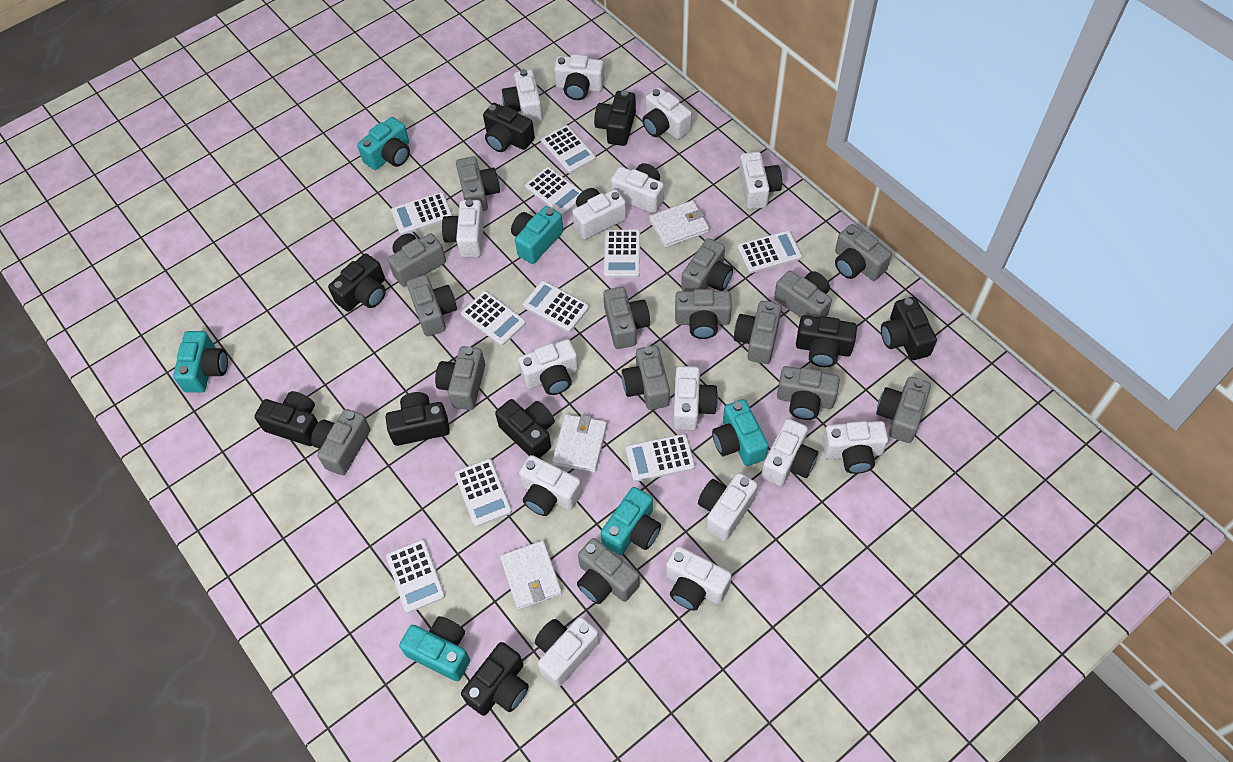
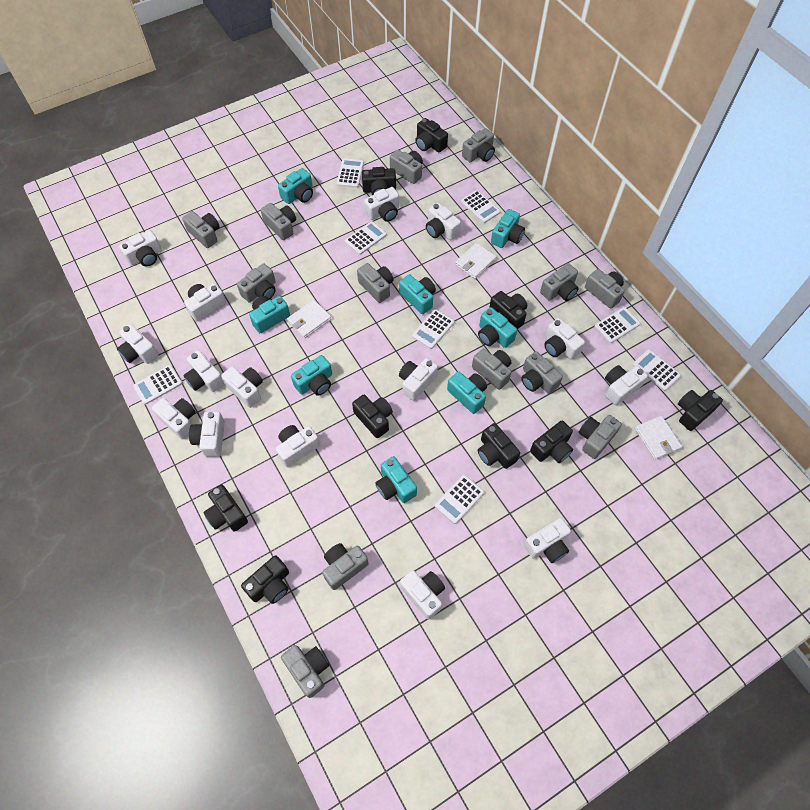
grey camera: 15 -> 13
turquoise camera: 6 -> 8
white calculator: 10 -> 8

